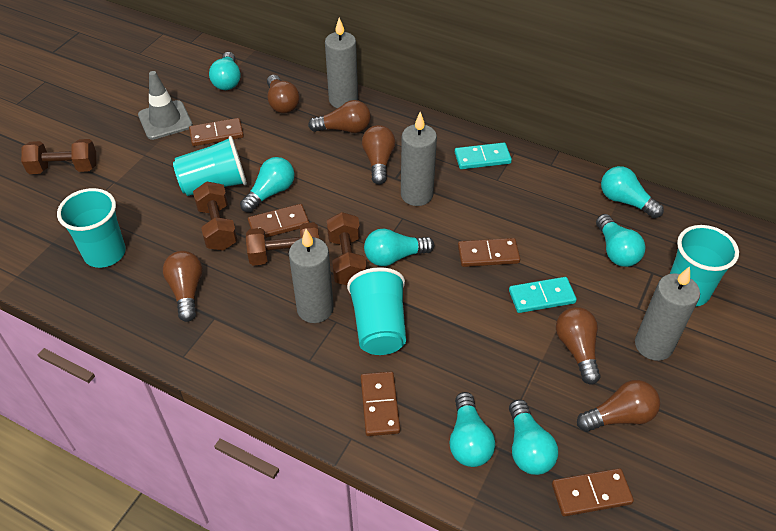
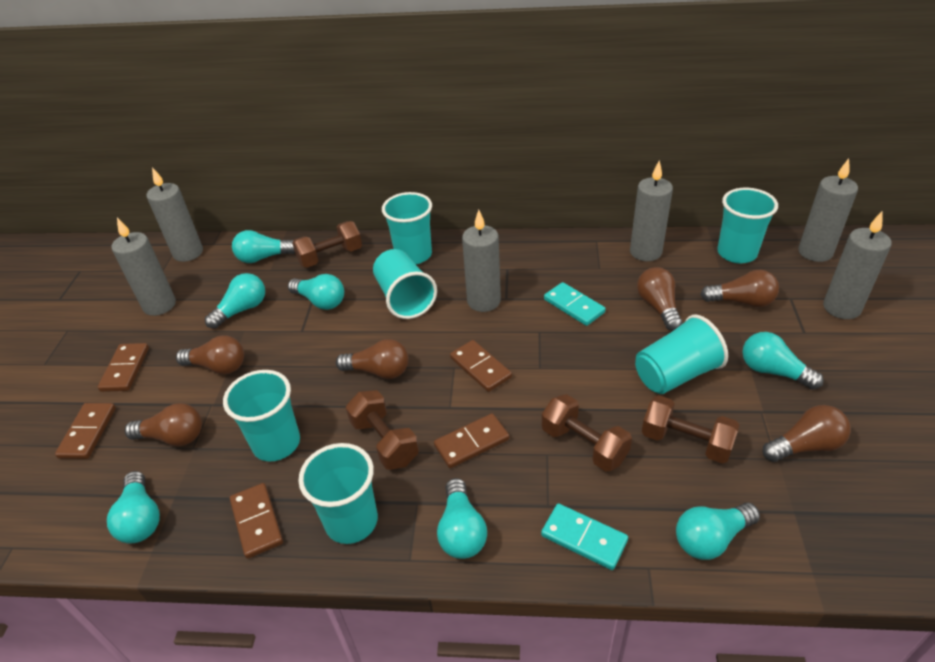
grey candle: 4 -> 6
grey traffic cone: 1 -> 0
turquoise cup: 4 -> 6

